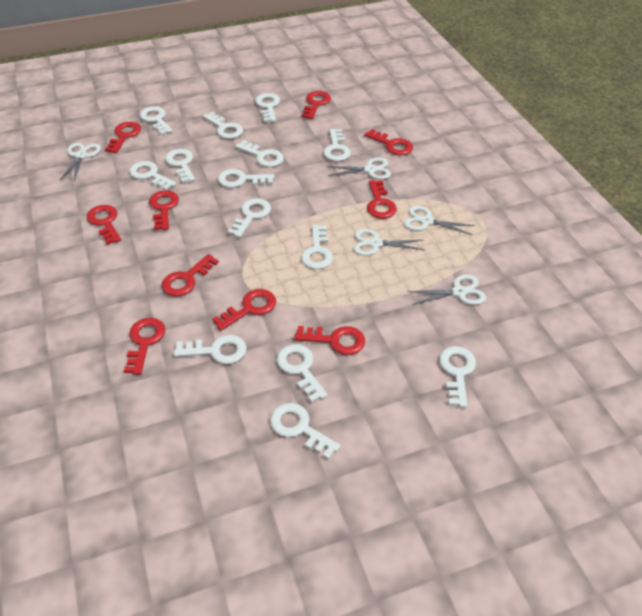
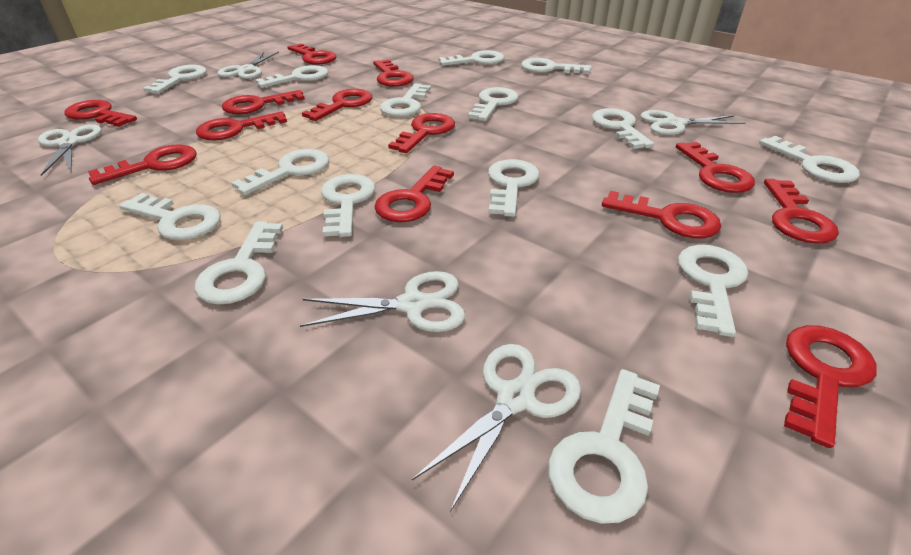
red key: 10 -> 13
white key: 14 -> 15

